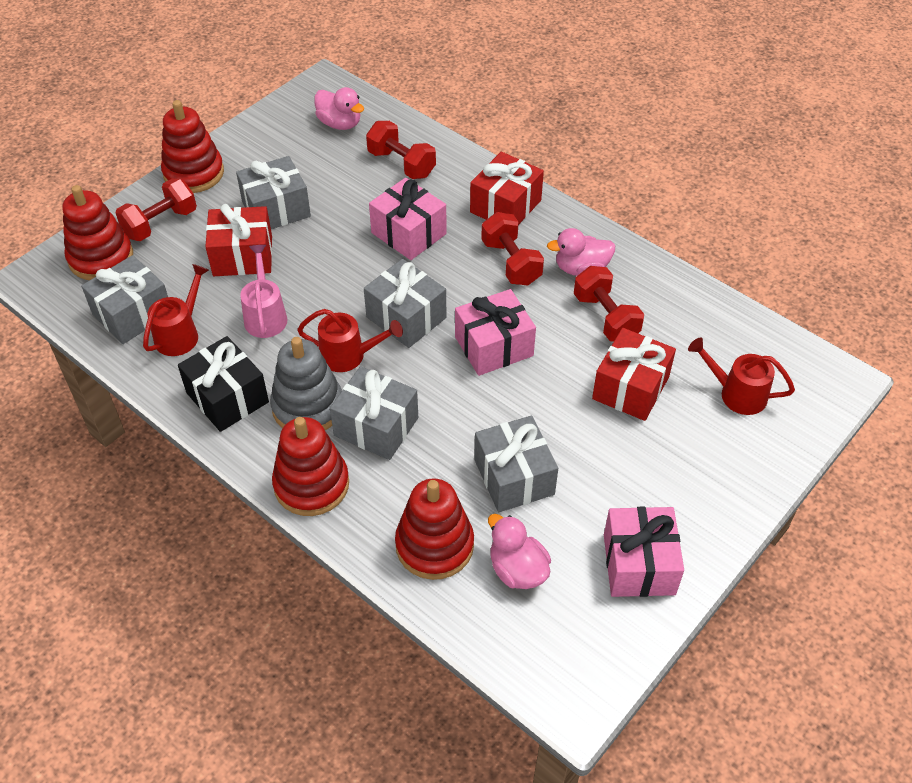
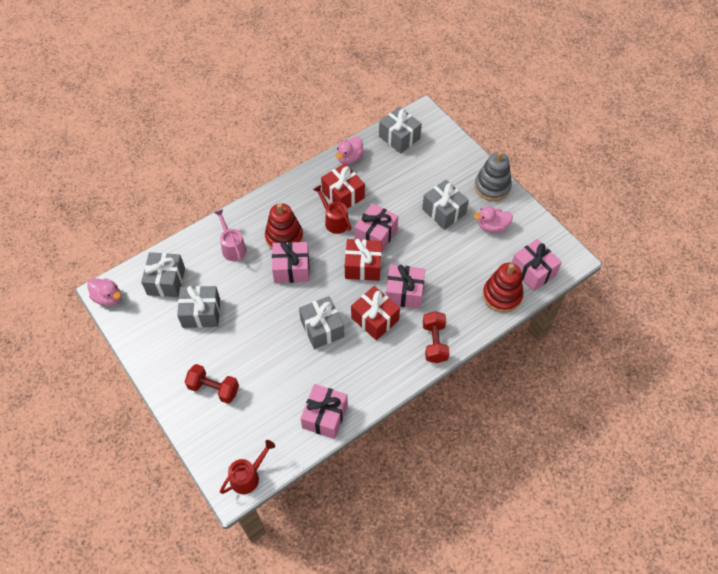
black gift: 1 -> 0
pink gift: 3 -> 5
red dumbbell: 4 -> 2
red stacking toy: 4 -> 2
red watering can: 3 -> 2

